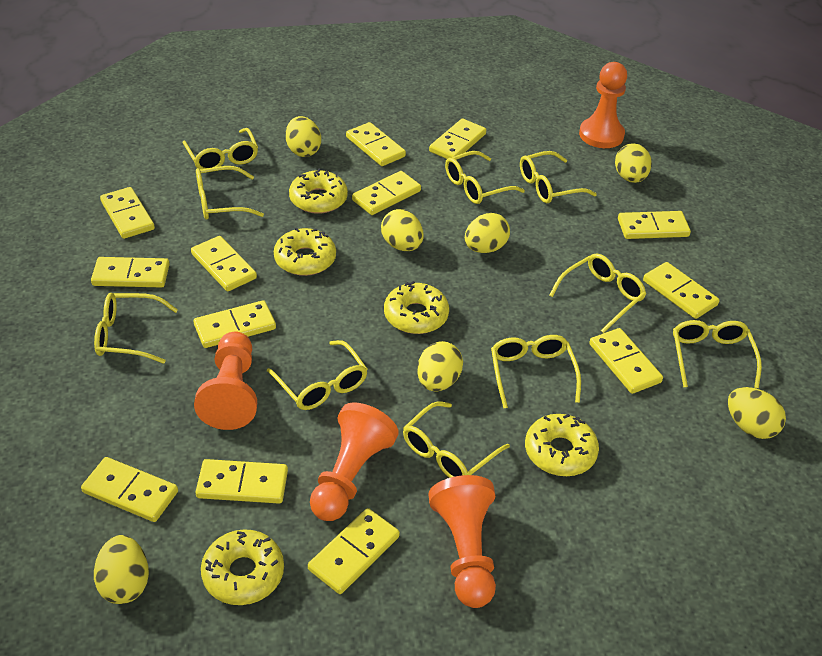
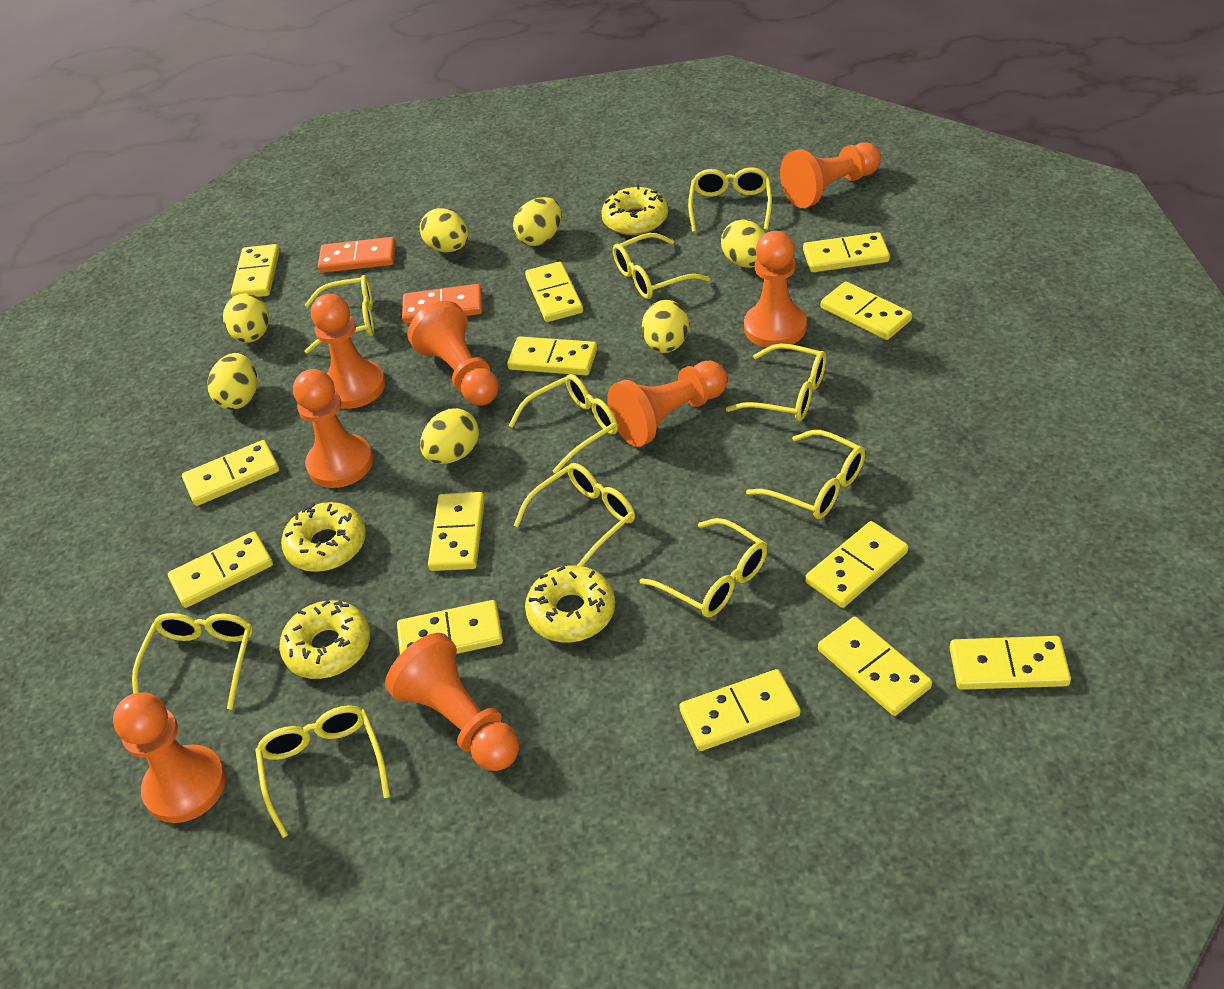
orange domino: 0 -> 2
orange pawn: 4 -> 8
yellow donut: 5 -> 4

